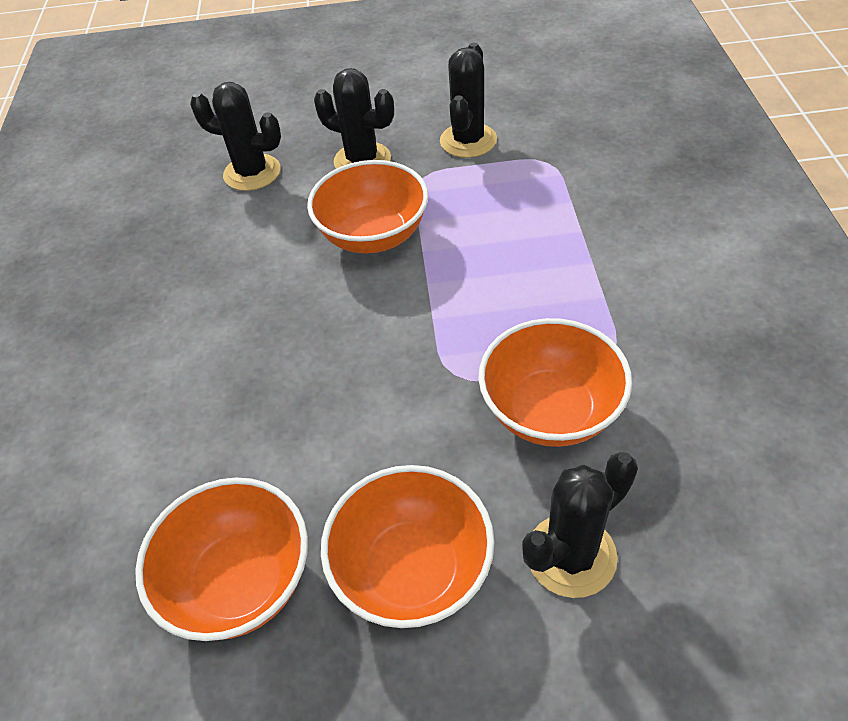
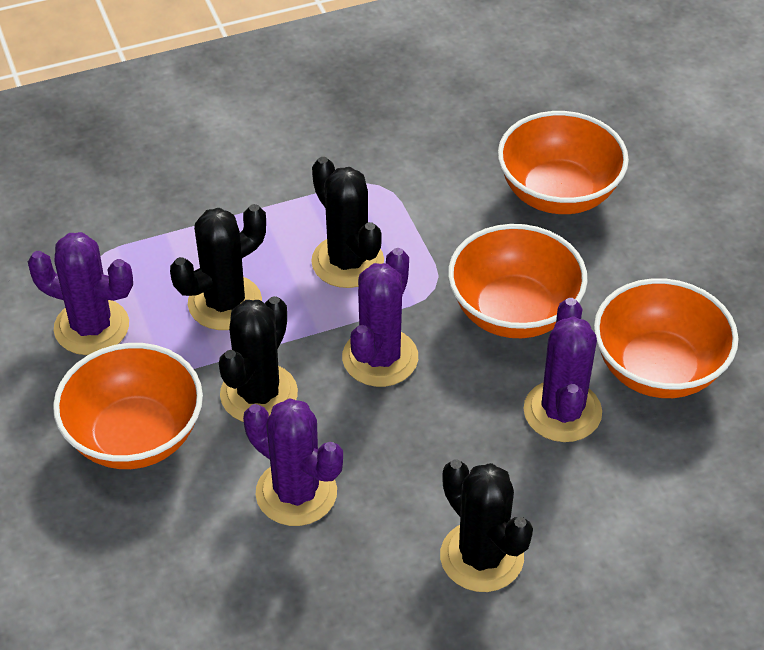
purple cactus: 0 -> 4

